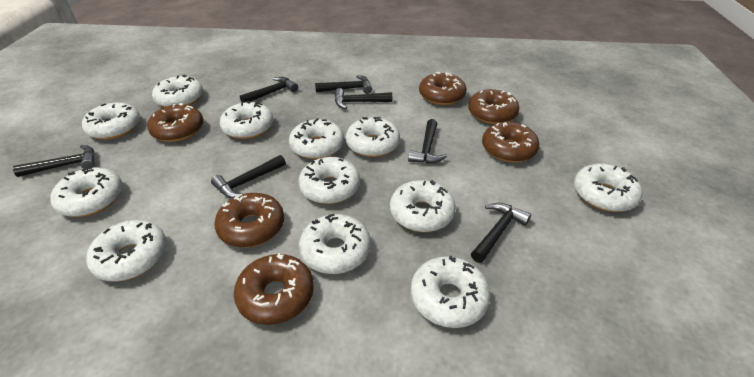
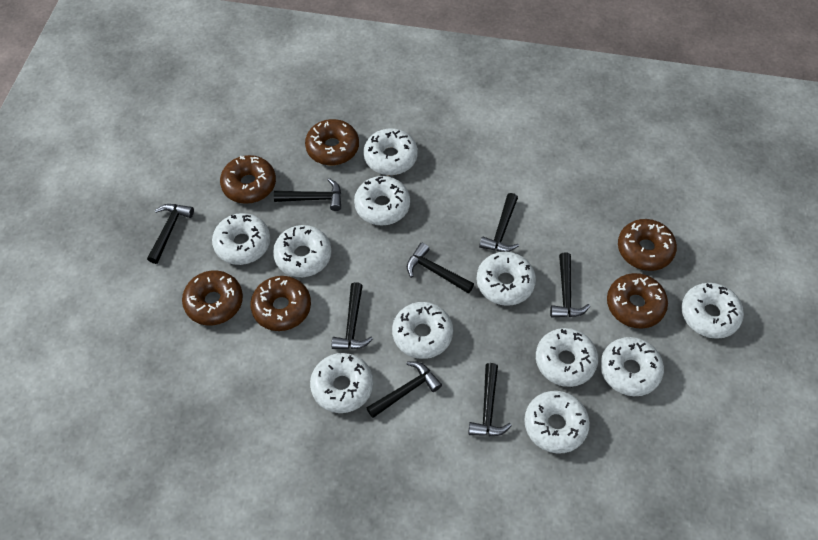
black hammer: 7 -> 8
white donut: 12 -> 11

